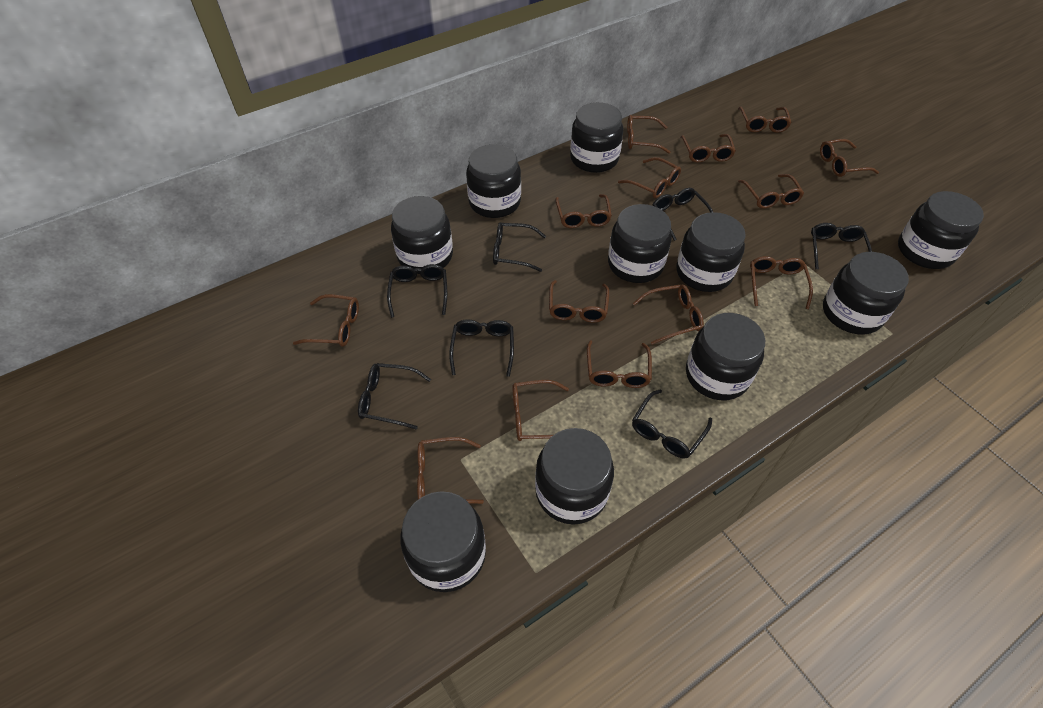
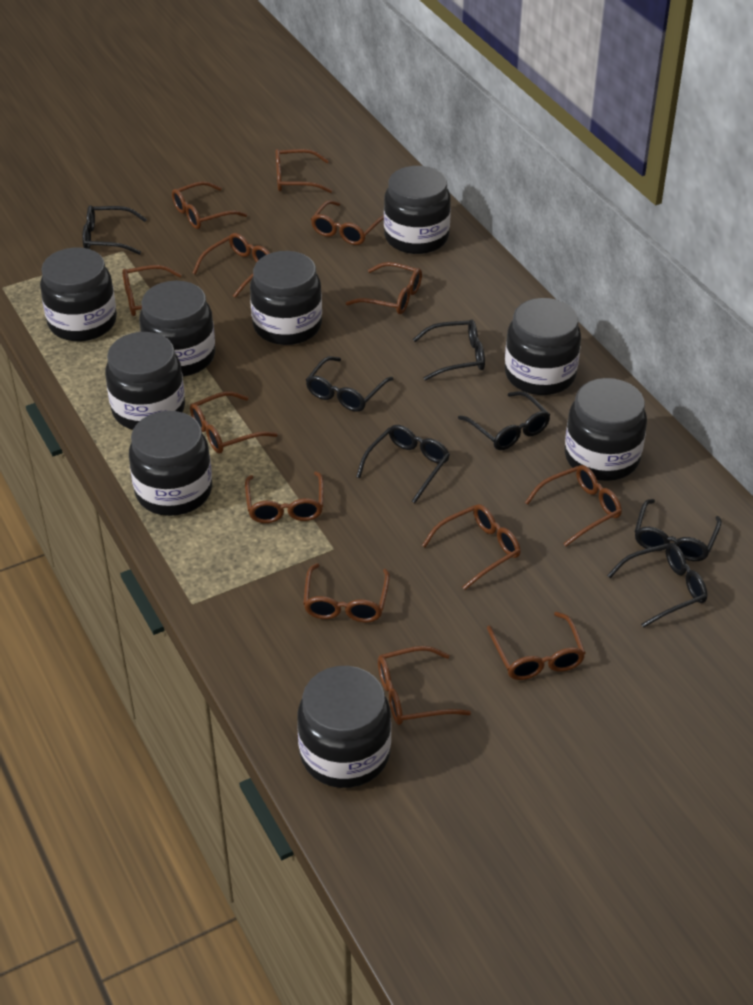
black jar: 10 -> 9
brown glasses: 14 -> 13

